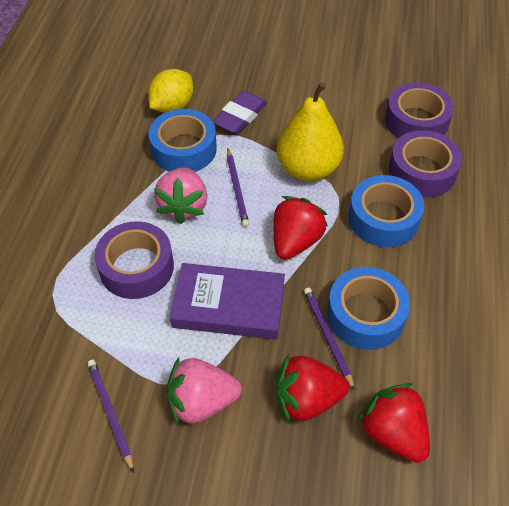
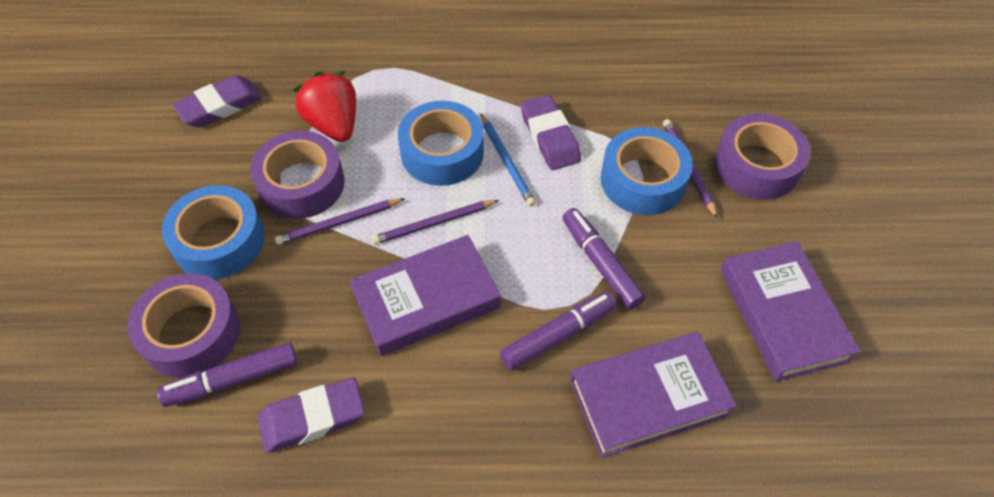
blue pencil: 0 -> 1
pink strawberry: 2 -> 0
purple book: 1 -> 3
purple eraser: 1 -> 3
purple marker: 0 -> 3
red strawberry: 3 -> 1
yellow lemon: 1 -> 0
yellow pear: 1 -> 0

